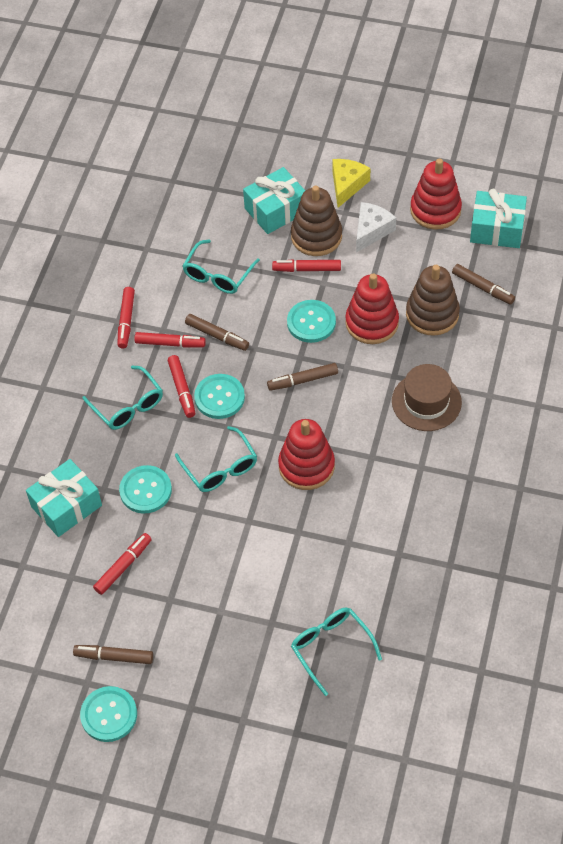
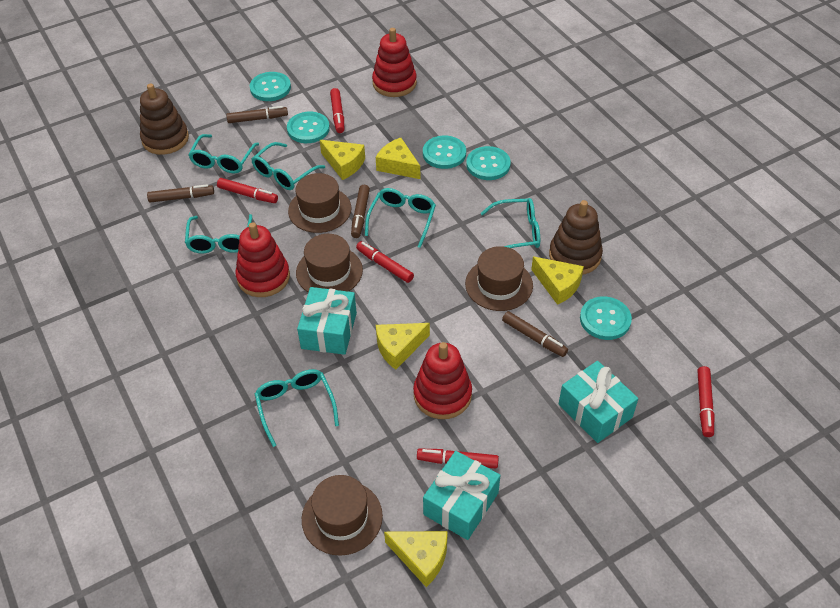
brown hat: 1 -> 4
turquoise button: 4 -> 5
turquoise glasses: 4 -> 6
white cheese: 1 -> 0
yellow cheese: 1 -> 5

